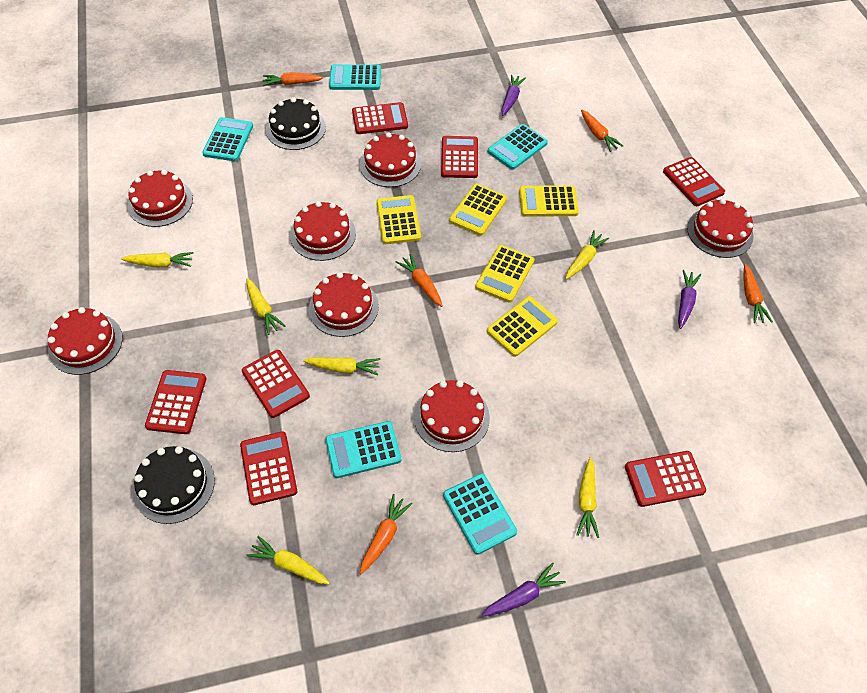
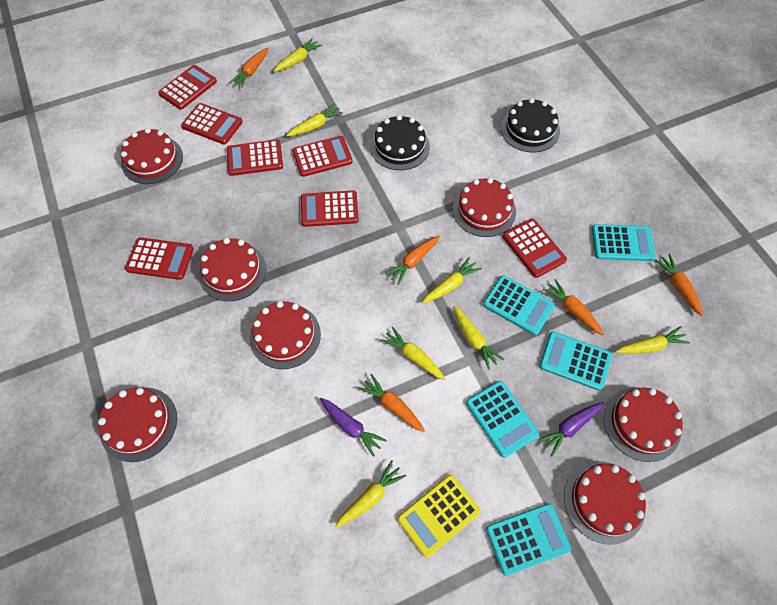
purple carrot: 3 -> 2
yellow calculator: 5 -> 1
yellow carrot: 6 -> 7

